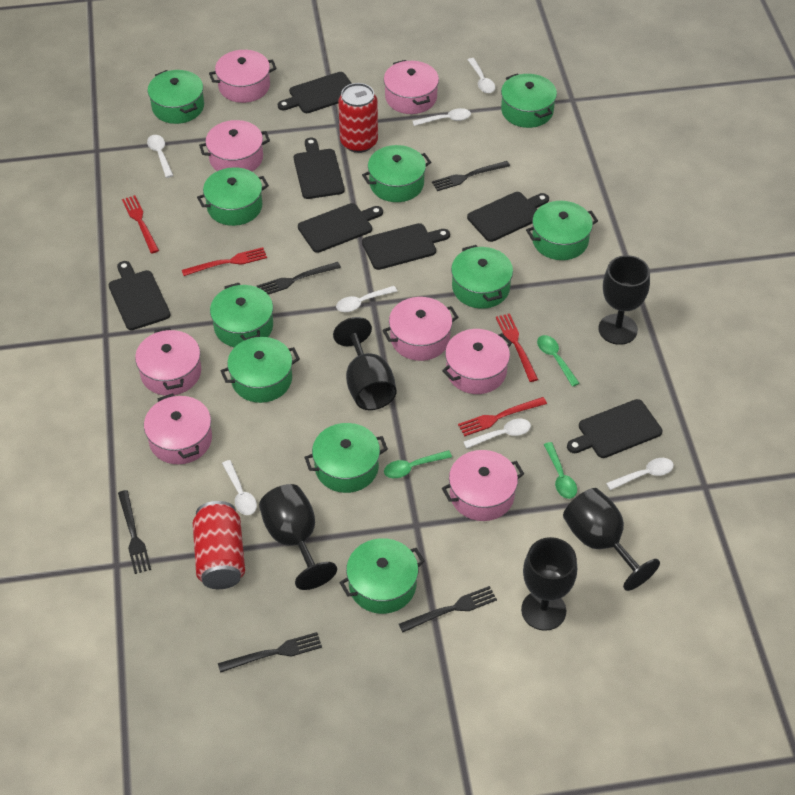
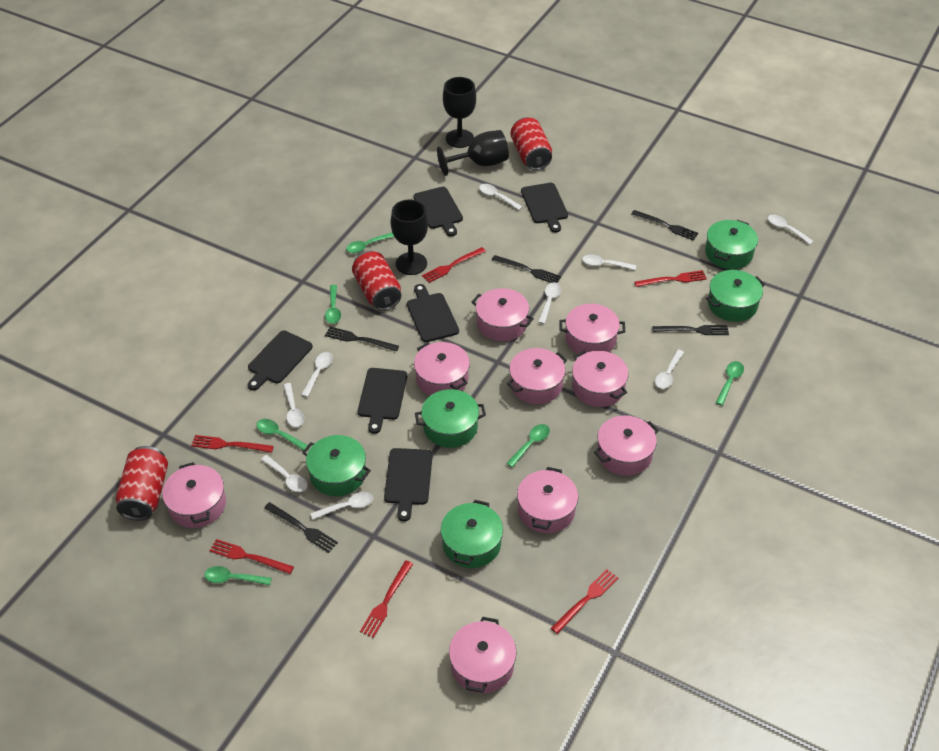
black cutting board: 7 -> 6
black goblet: 5 -> 3
green pot: 10 -> 5
green spoon: 3 -> 6
pink pot: 8 -> 9
red can: 2 -> 3
red fork: 4 -> 6
white spoon: 7 -> 9

